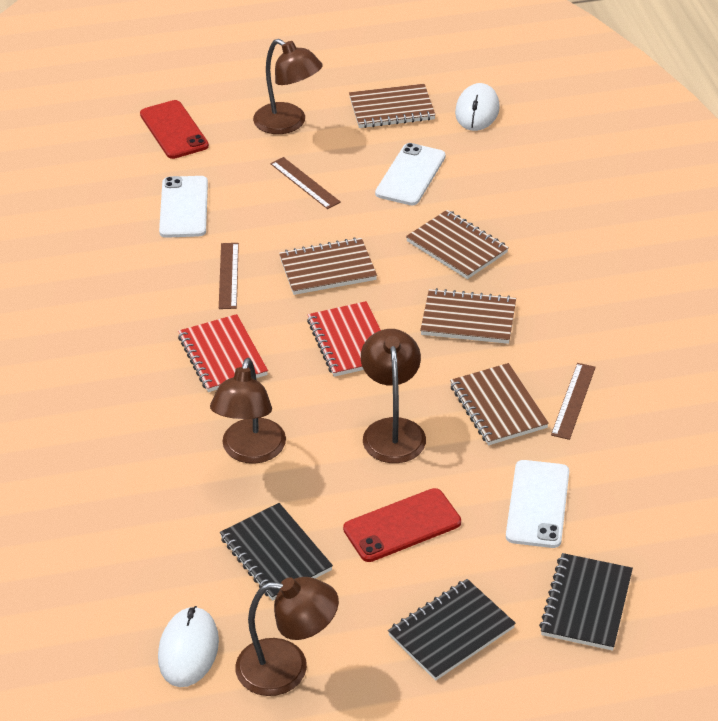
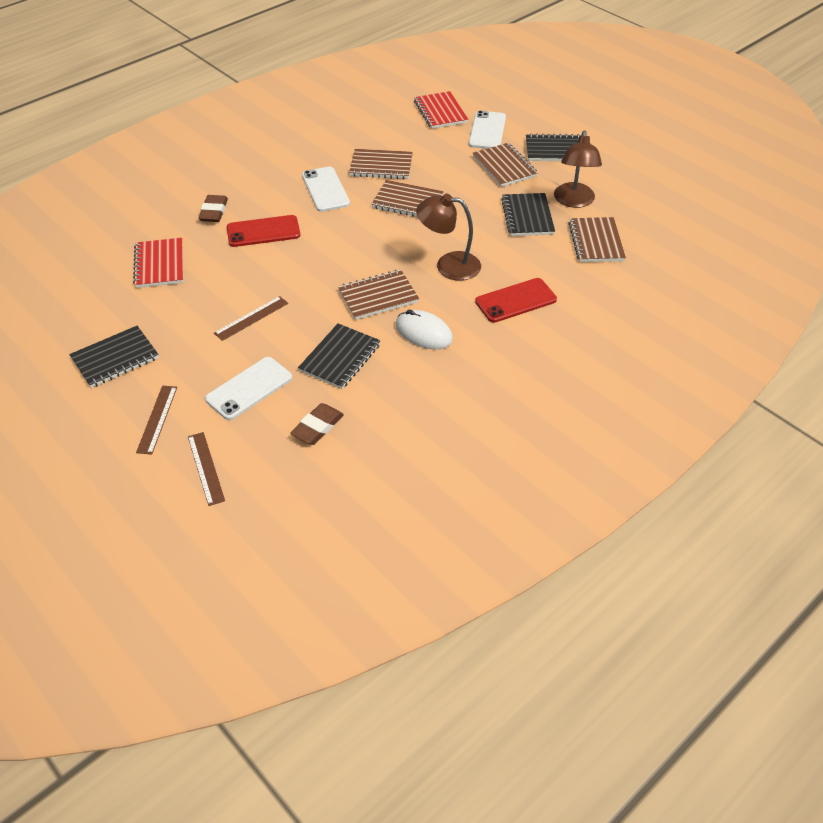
black notebook: 3 -> 4
brown eraser: 0 -> 2
brown lamp: 4 -> 2
white mouse: 2 -> 1

